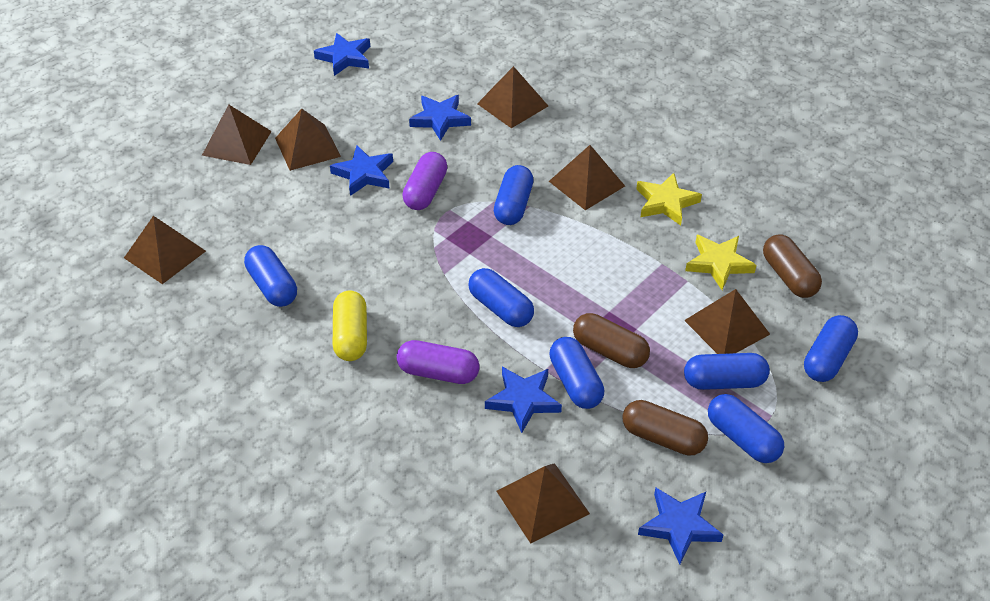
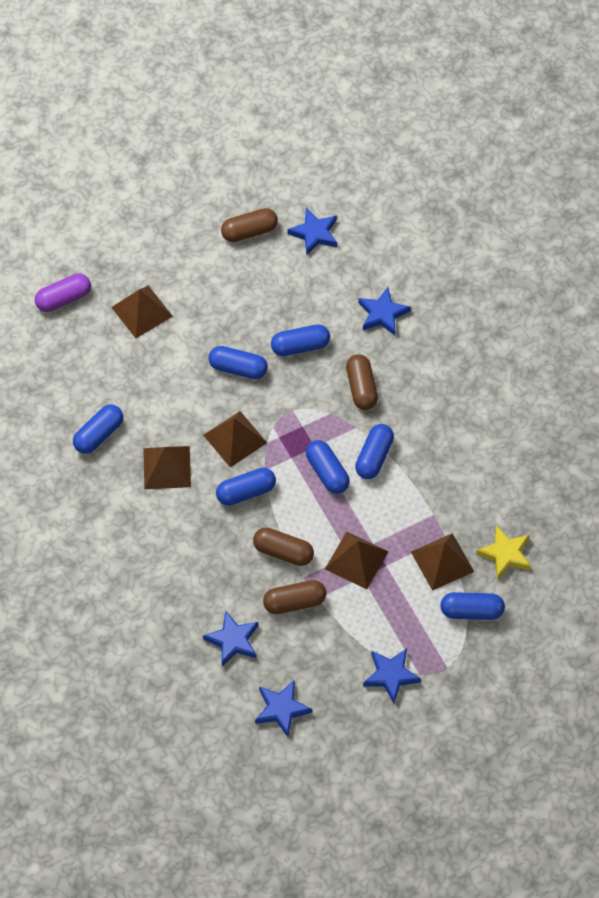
brown capsule: 3 -> 4
brown pyramid: 7 -> 5
purple capsule: 2 -> 1
yellow capsule: 1 -> 0
yellow star: 2 -> 1

